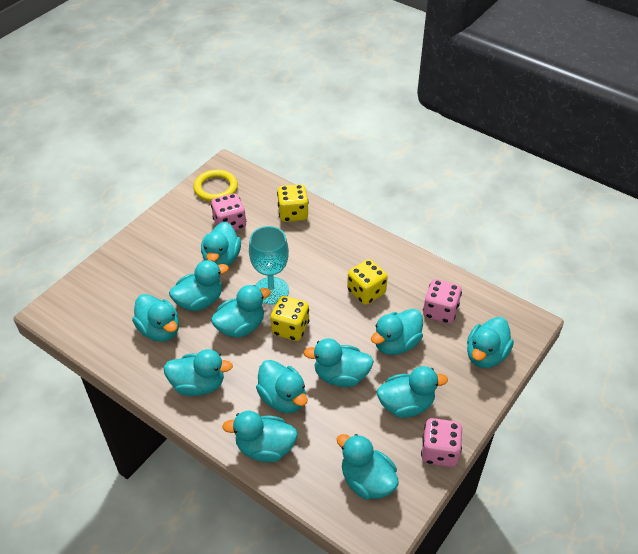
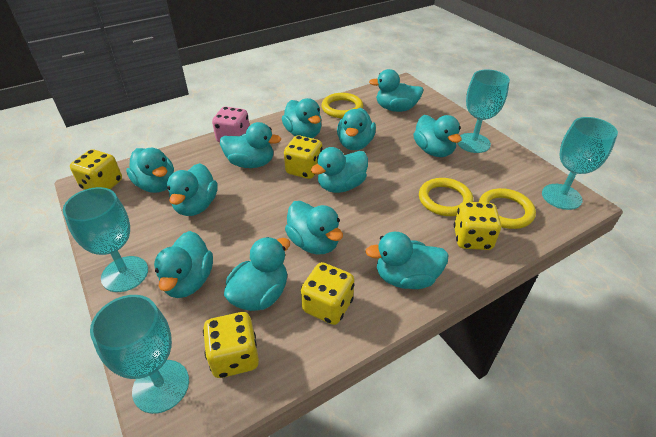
pink dice: 3 -> 1
turquoise goblet: 1 -> 4
yellow dice: 3 -> 5
yellow ring: 1 -> 3

